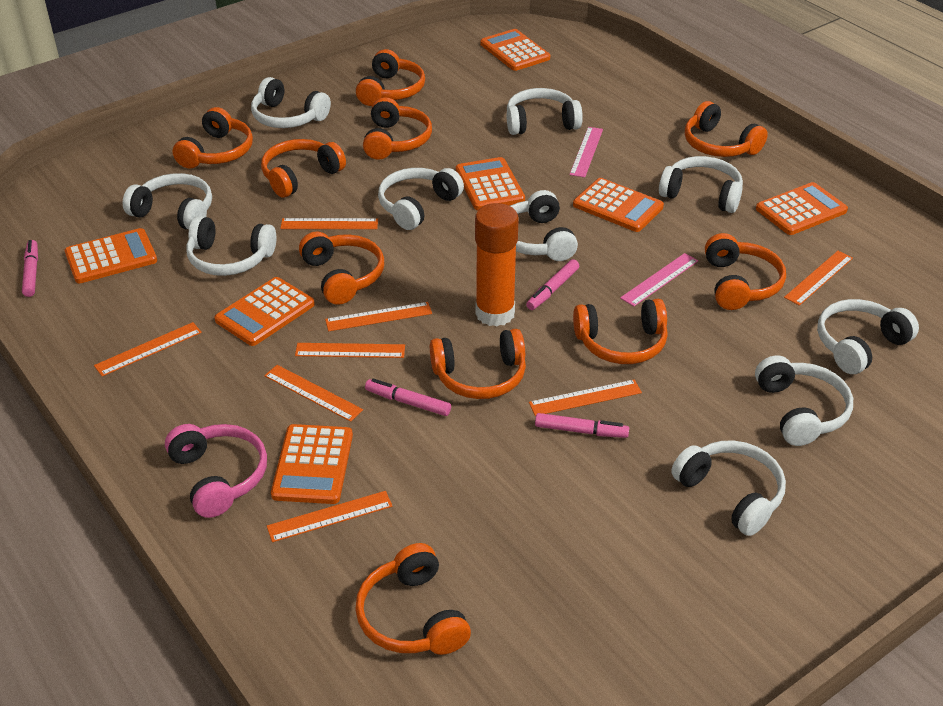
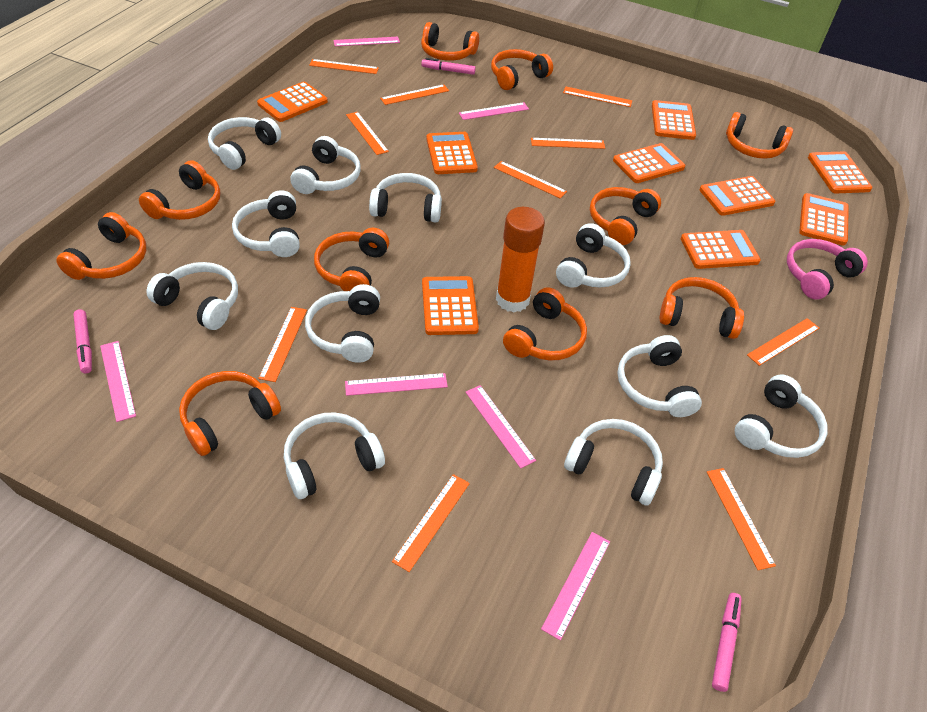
orange calculator: 7 -> 9
orange ruler: 8 -> 10
pink marker: 4 -> 3
pink ruler: 2 -> 6
white headphones: 10 -> 11

